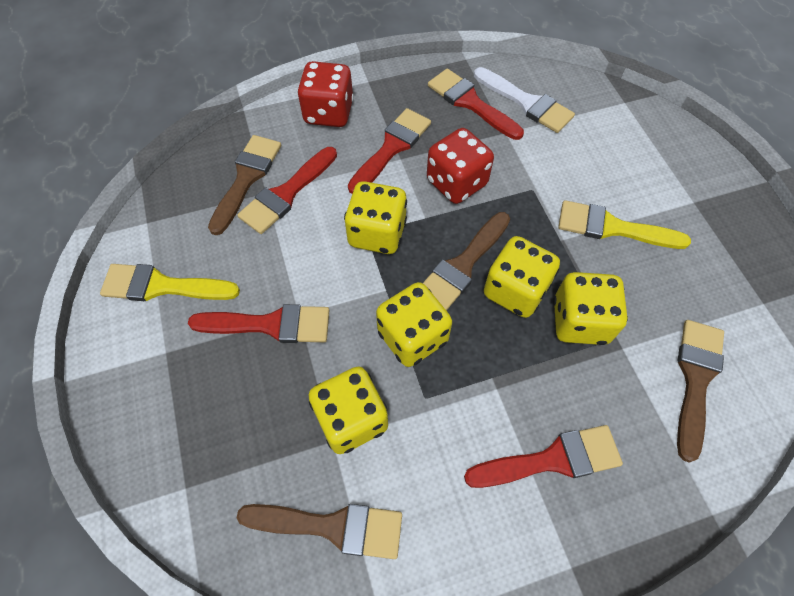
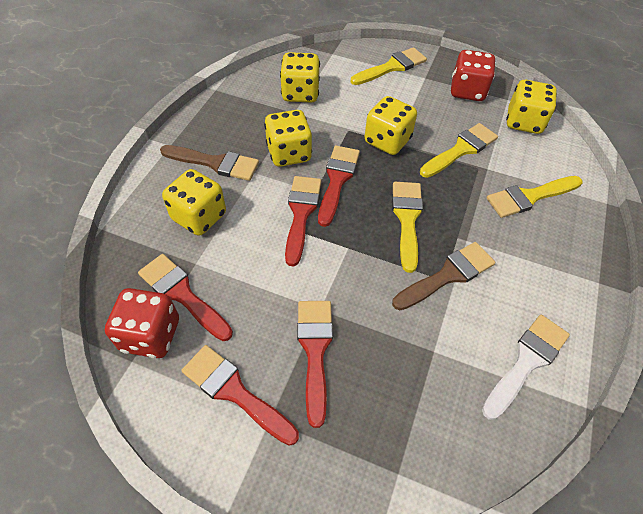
brown brush: 4 -> 2
yellow brush: 2 -> 4

